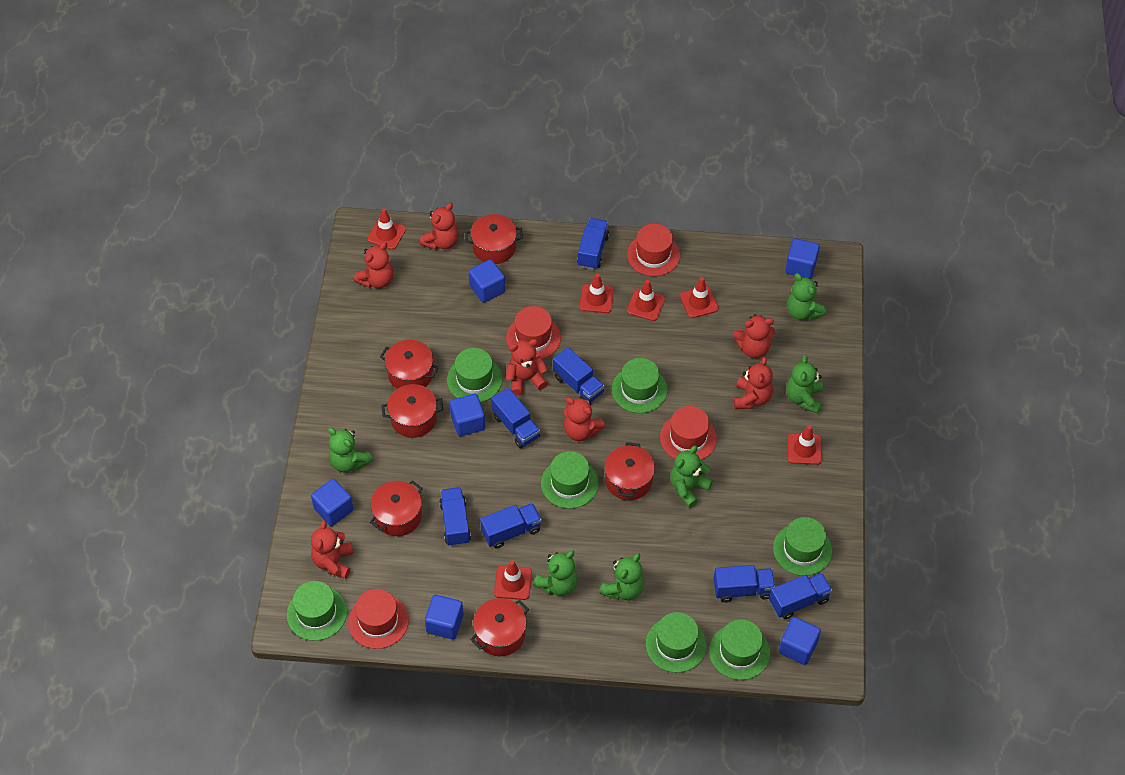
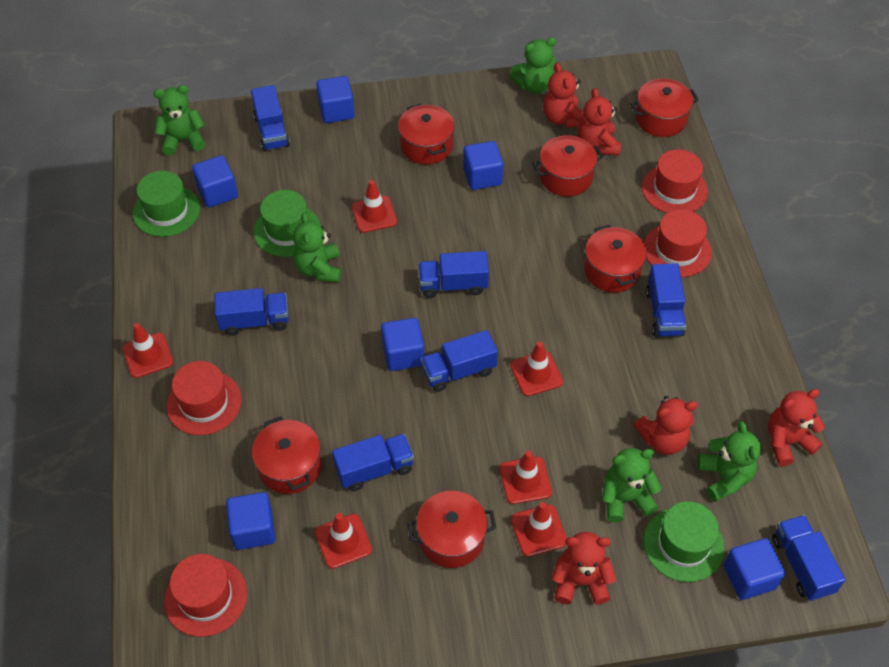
green hat: 7 -> 3
green teddy bear: 6 -> 5
red teddy bear: 7 -> 5

